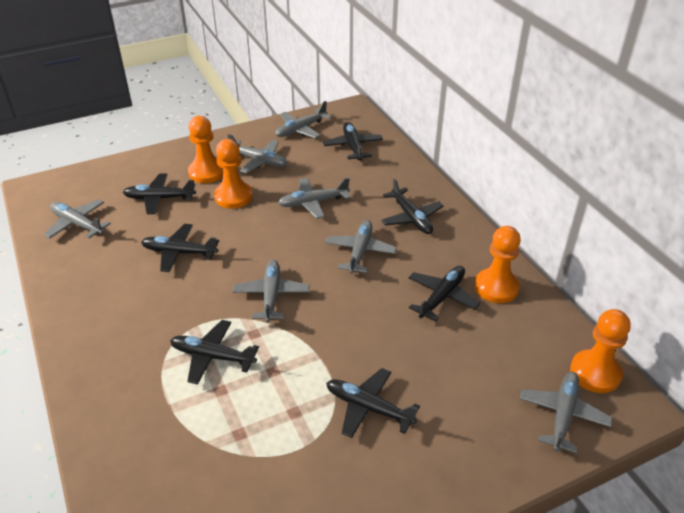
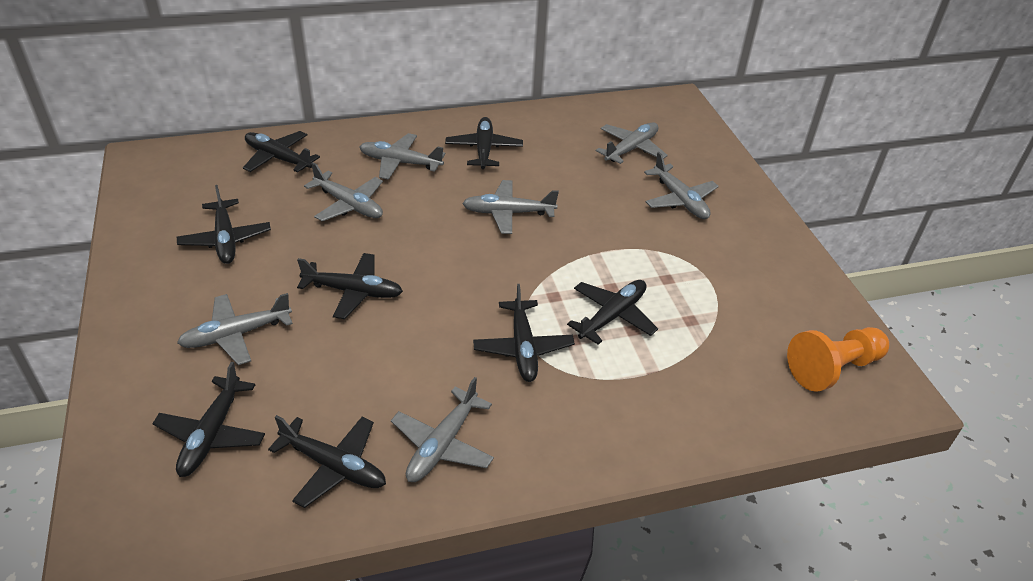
black plane: 7 -> 8
orange pawn: 4 -> 1

